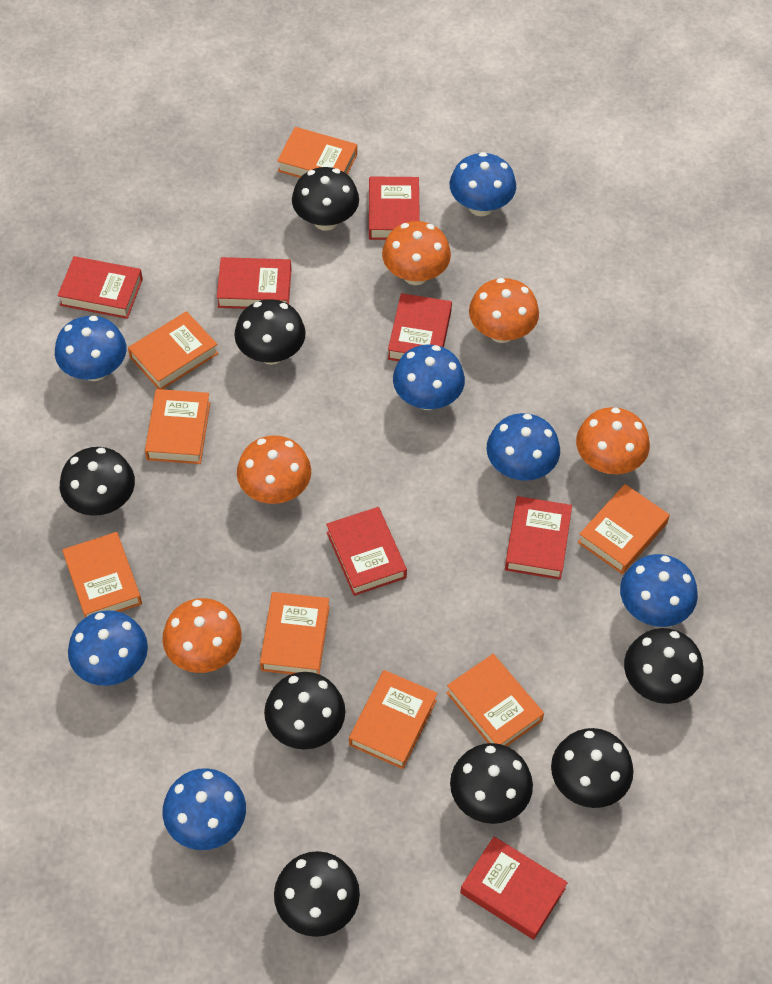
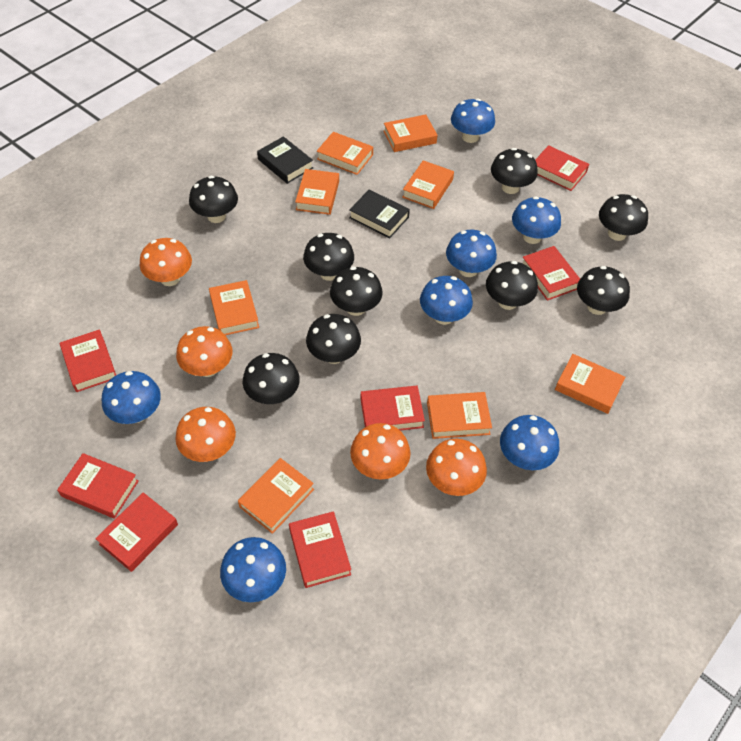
black book: 0 -> 2
black mushroom: 8 -> 9

